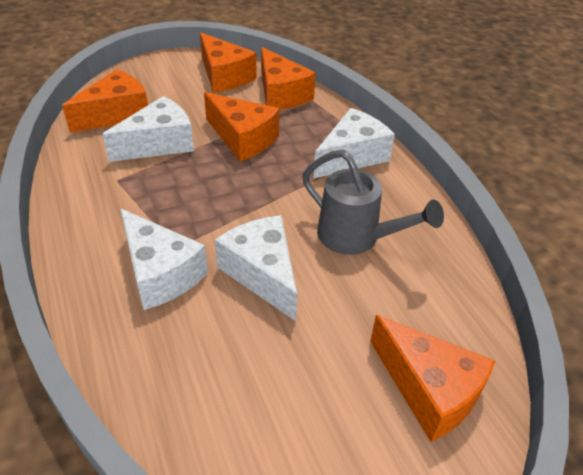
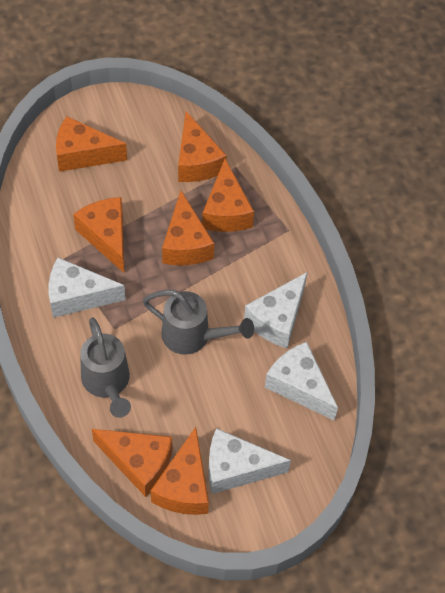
grey watering can: 1 -> 2
orange cheese: 5 -> 7

